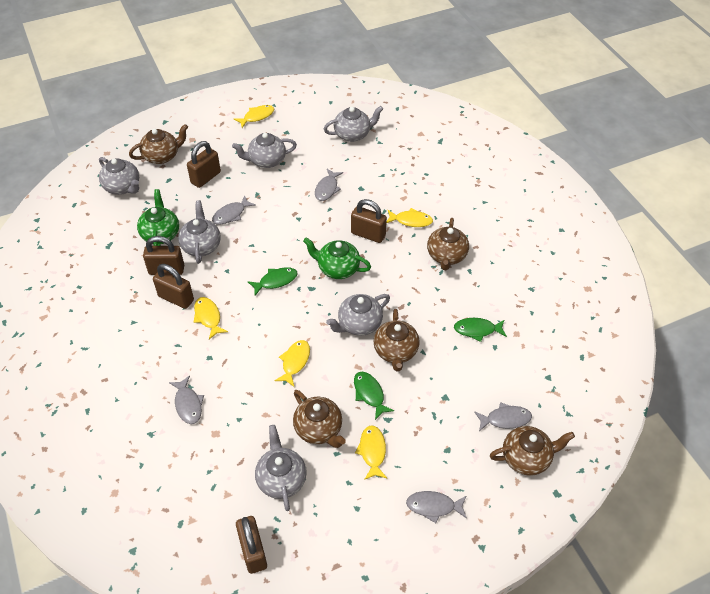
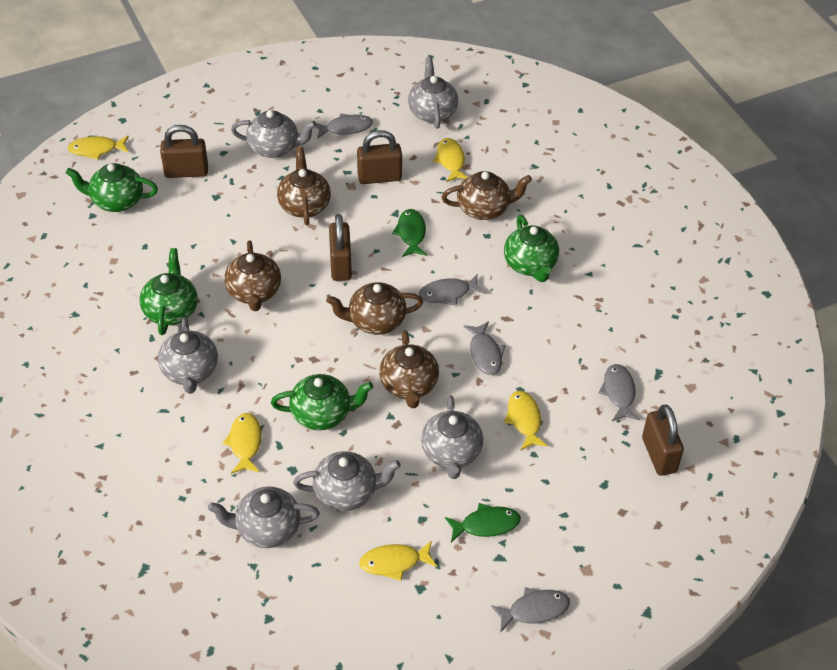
brown padlock: 5 -> 4
green fish: 3 -> 2
green teapot: 2 -> 4

